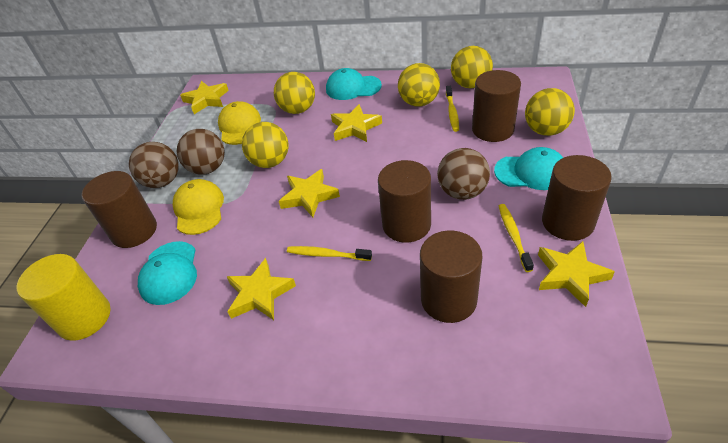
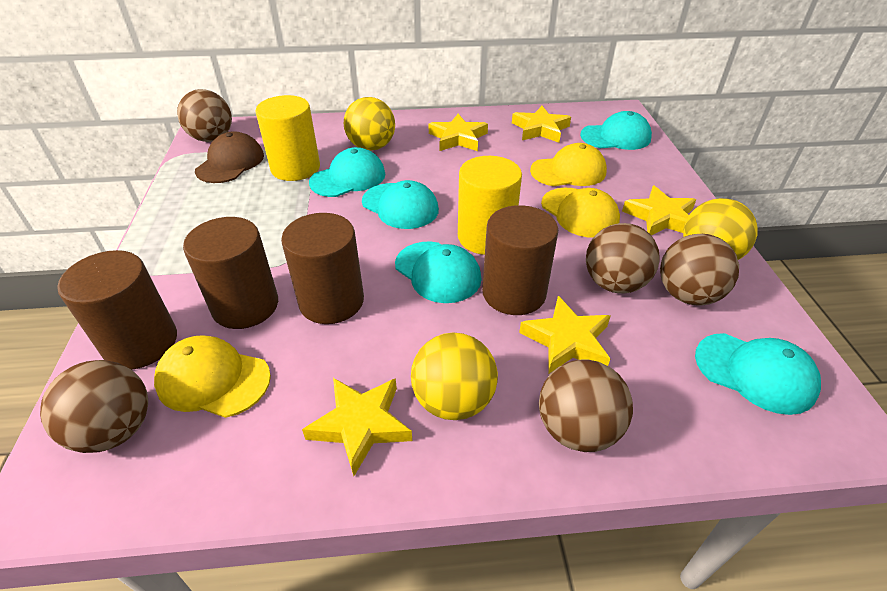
brown ball: 3 -> 5
brown cap: 0 -> 1
brown cylinder: 5 -> 4
turquoise cap: 3 -> 5
yellow ball: 5 -> 3
yellow cap: 2 -> 3
yellow cylinder: 1 -> 2
yellow toothbrush: 3 -> 0

